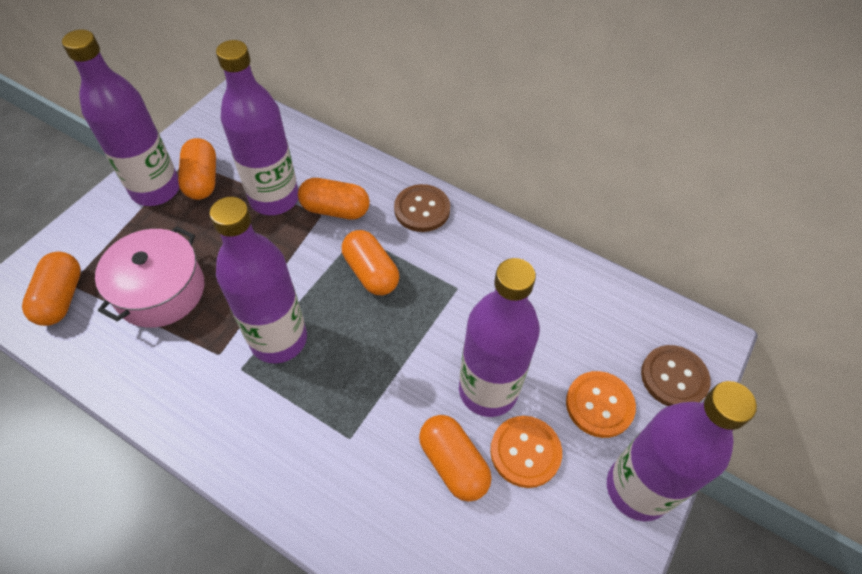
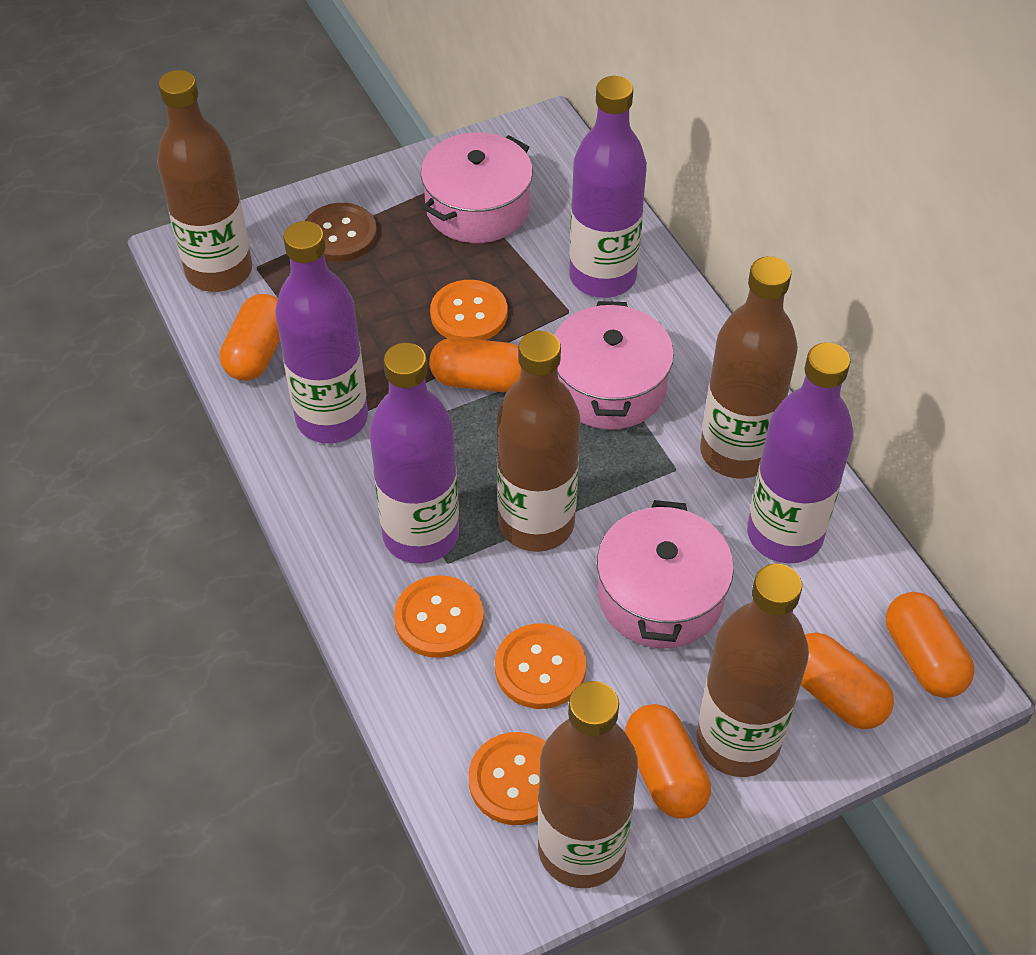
brown bottle: 0 -> 5
brown button: 2 -> 1
orange button: 2 -> 4
pink pot: 1 -> 3
purple bottle: 5 -> 4

